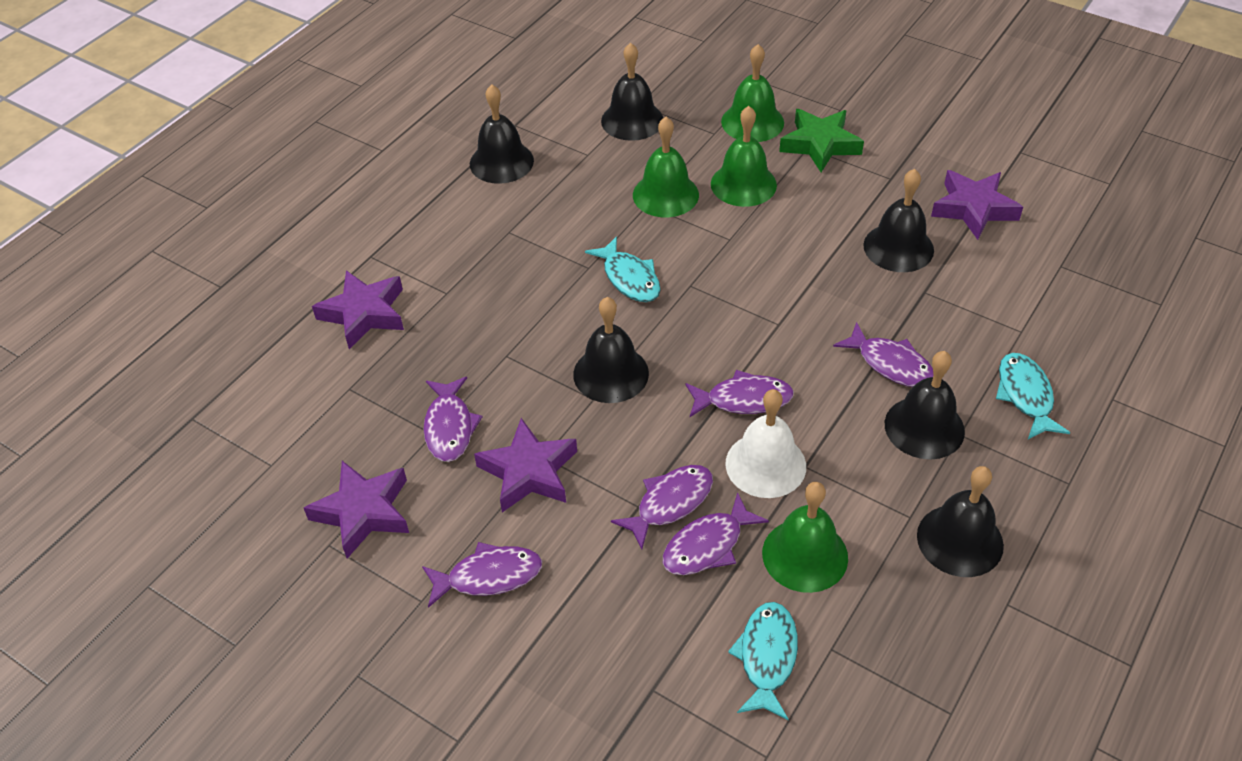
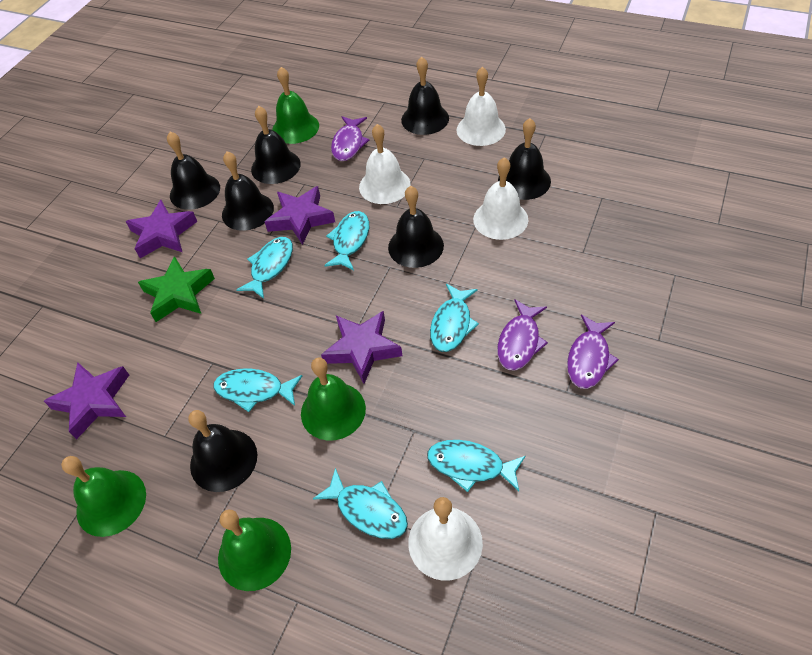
black bell: 6 -> 7
purple fish: 6 -> 3
turquoise fish: 3 -> 6
white bell: 1 -> 4

